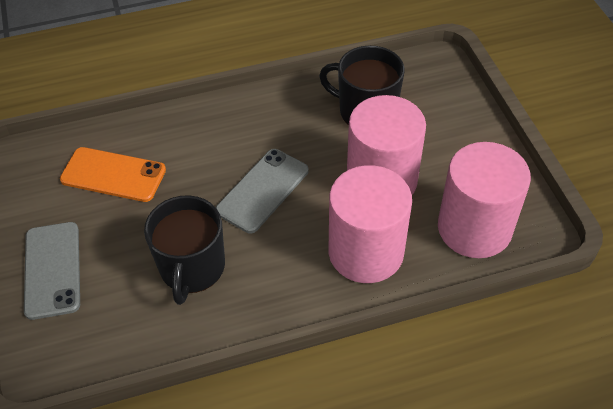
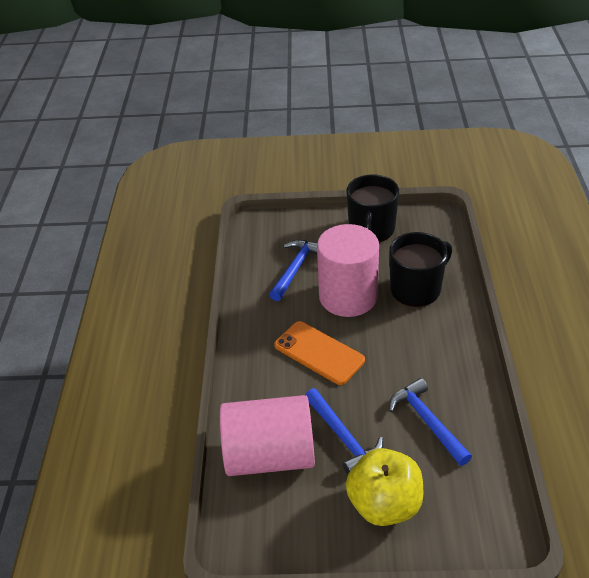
blue hammer: 0 -> 3
grey phone: 2 -> 0
pink cylinder: 3 -> 2
yellow apple: 0 -> 1

